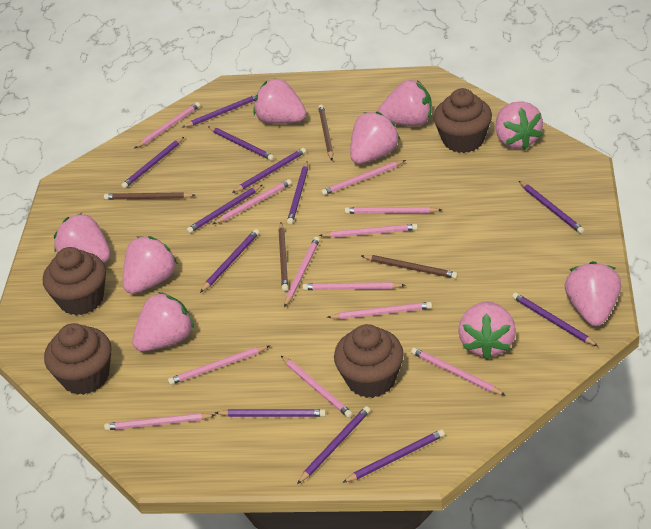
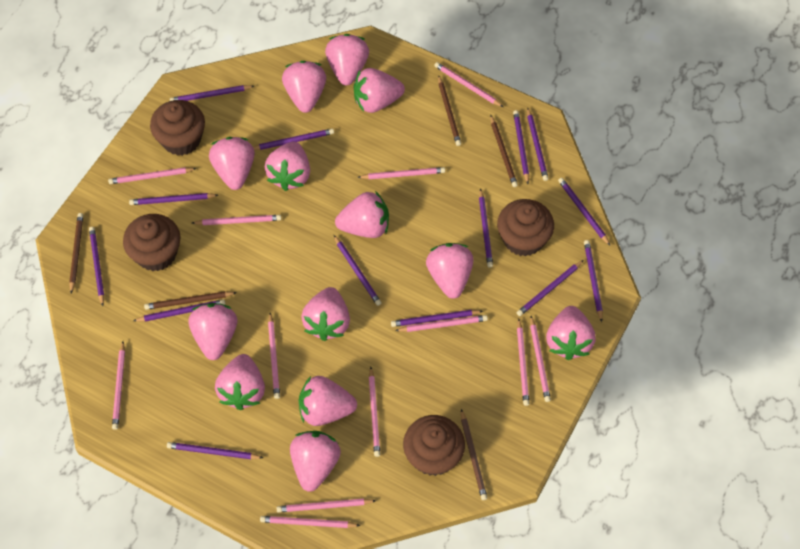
brown pencil: 4 -> 5
pink strawberry: 9 -> 13
purple pencil: 12 -> 14

